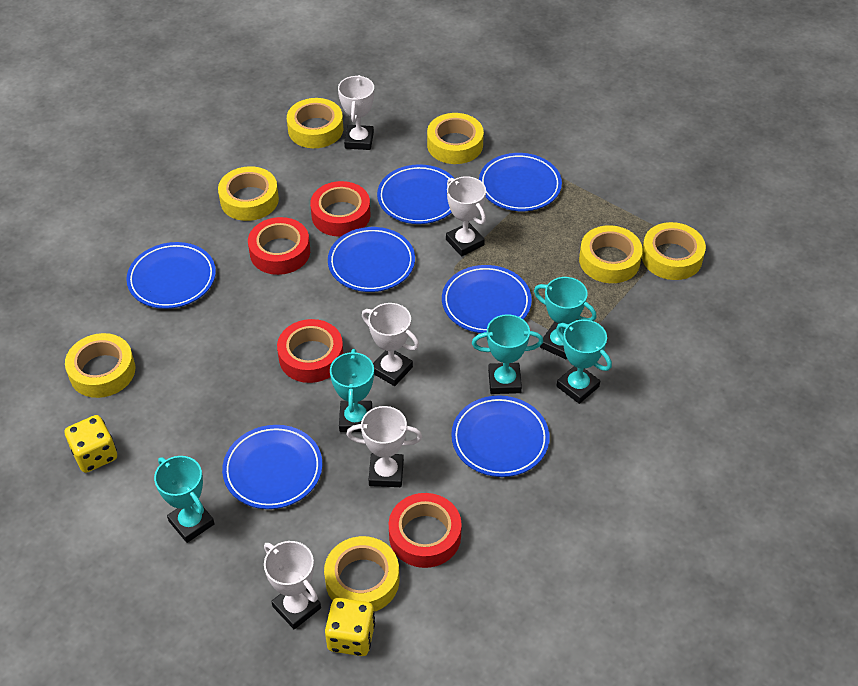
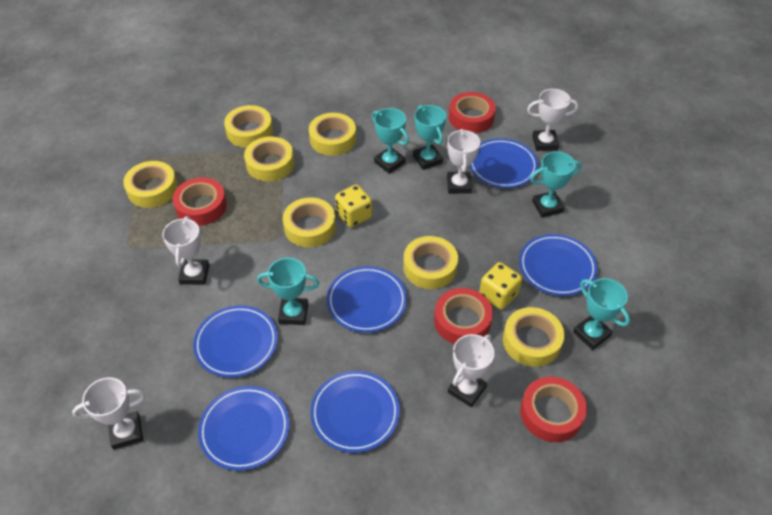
blue plate: 7 -> 6

